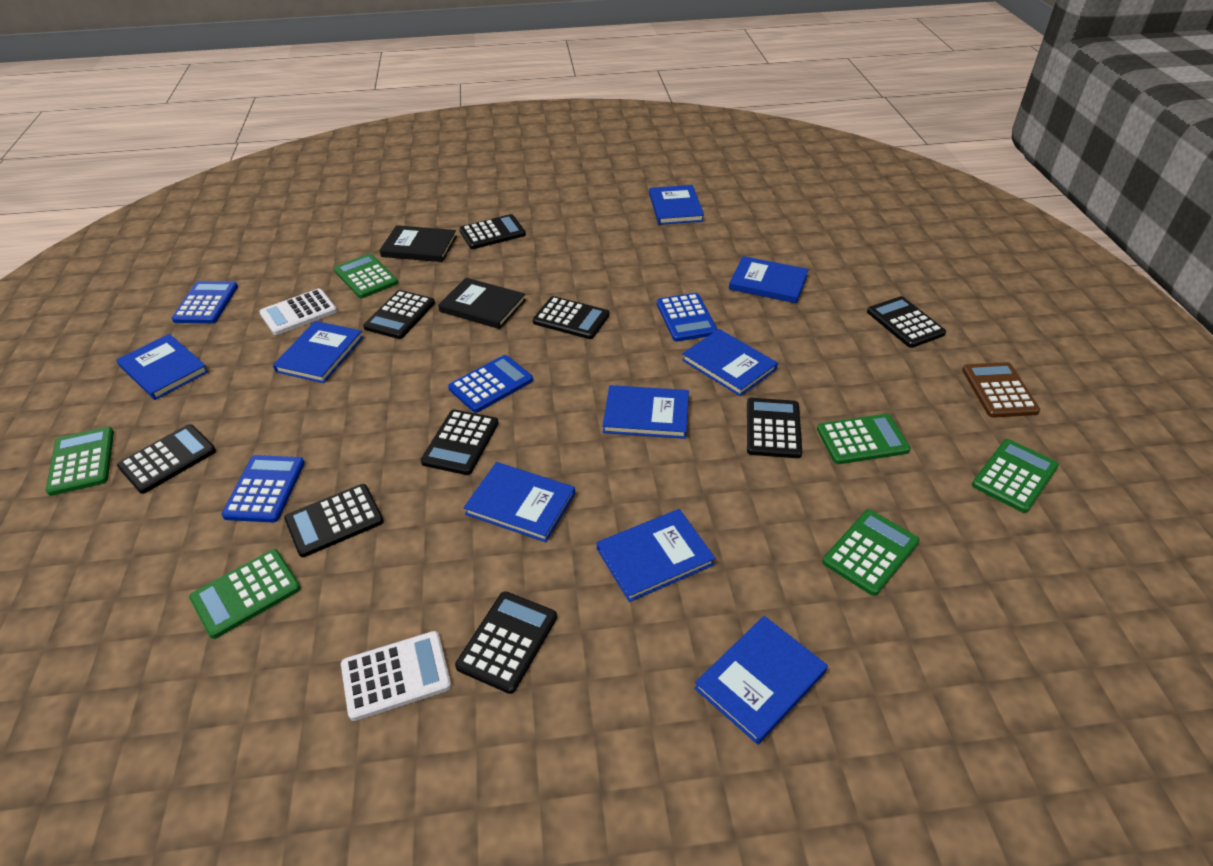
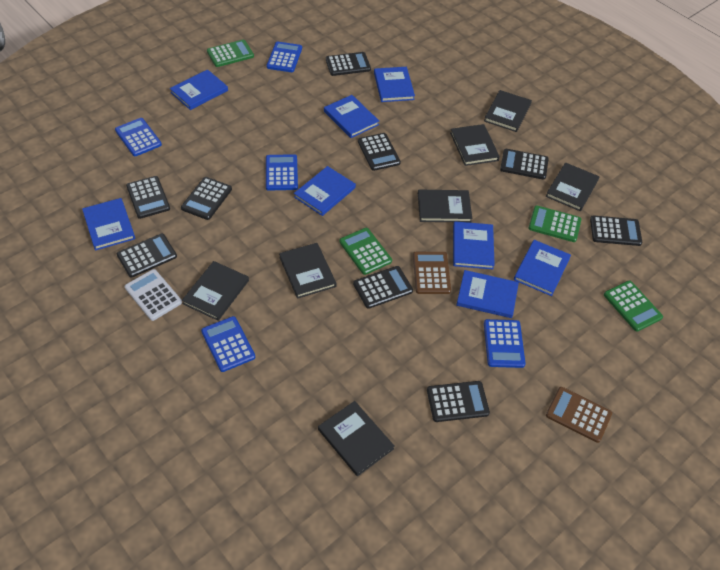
black book: 2 -> 7
blue book: 9 -> 8
blue calculator: 4 -> 5
brown calculator: 1 -> 2
green calculator: 6 -> 4
white calculator: 2 -> 1

